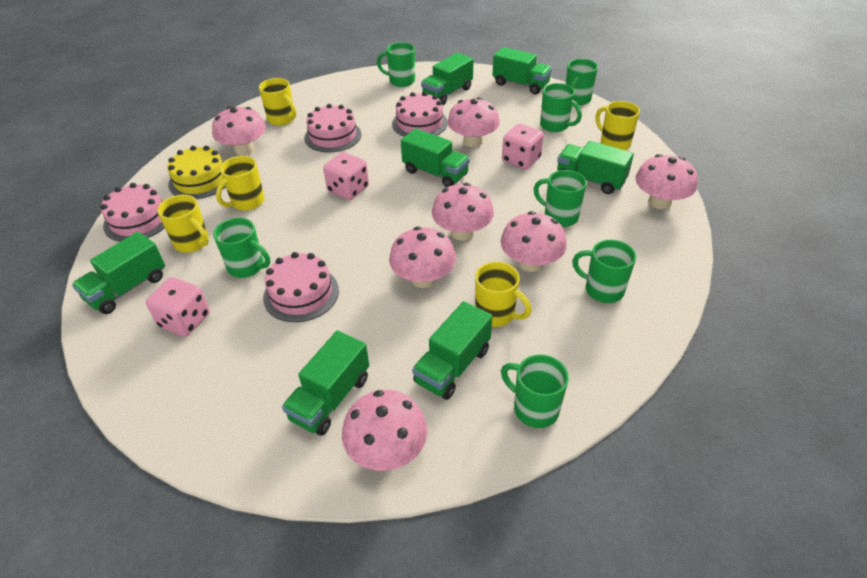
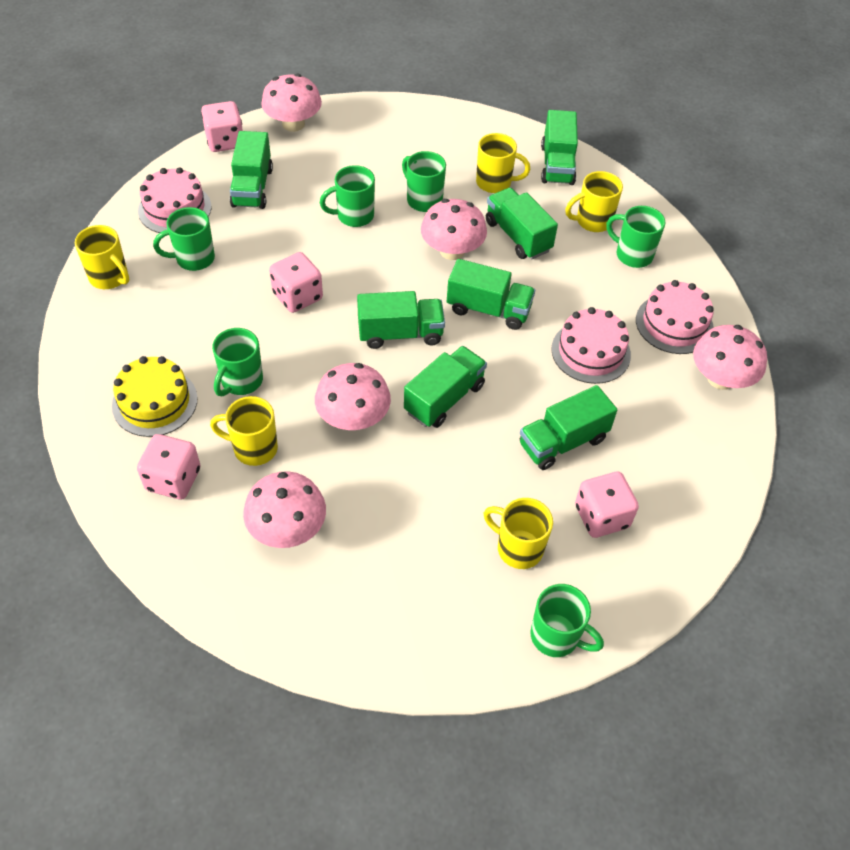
green mug: 7 -> 6
pink cake: 4 -> 3
pink dice: 3 -> 4
pink mushroom: 7 -> 5

